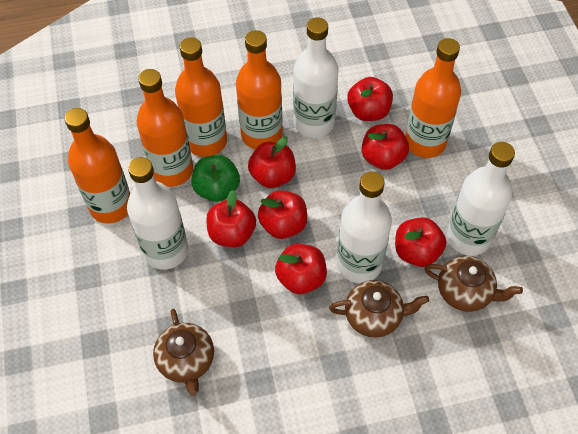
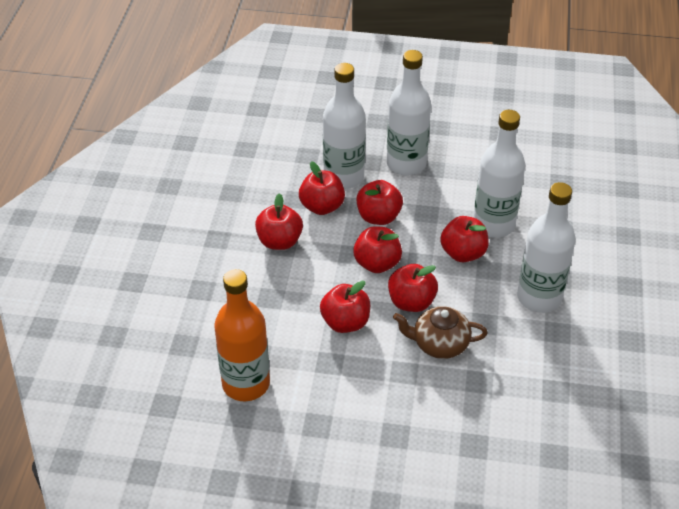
brown teapot: 3 -> 1
green apple: 1 -> 0
orange bottle: 5 -> 1

